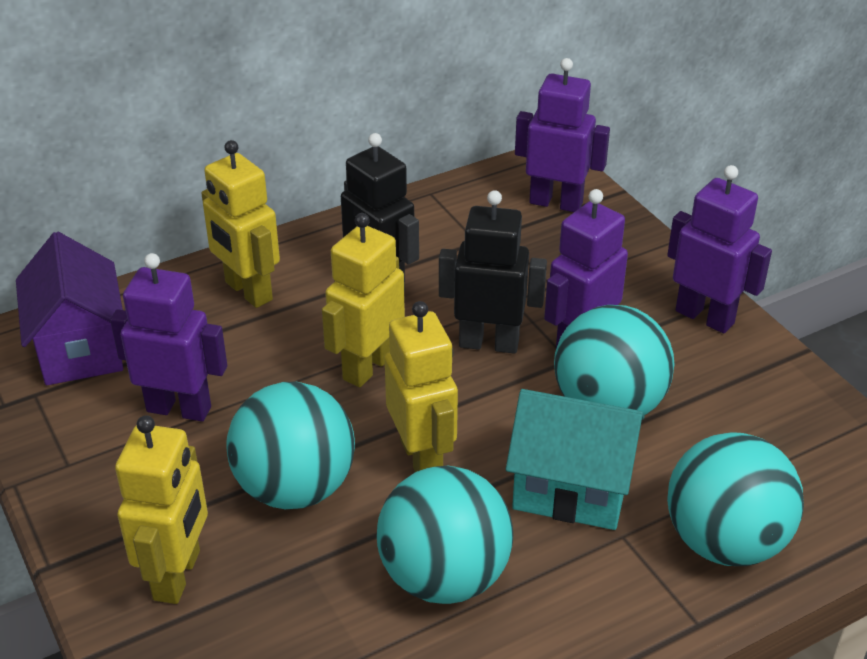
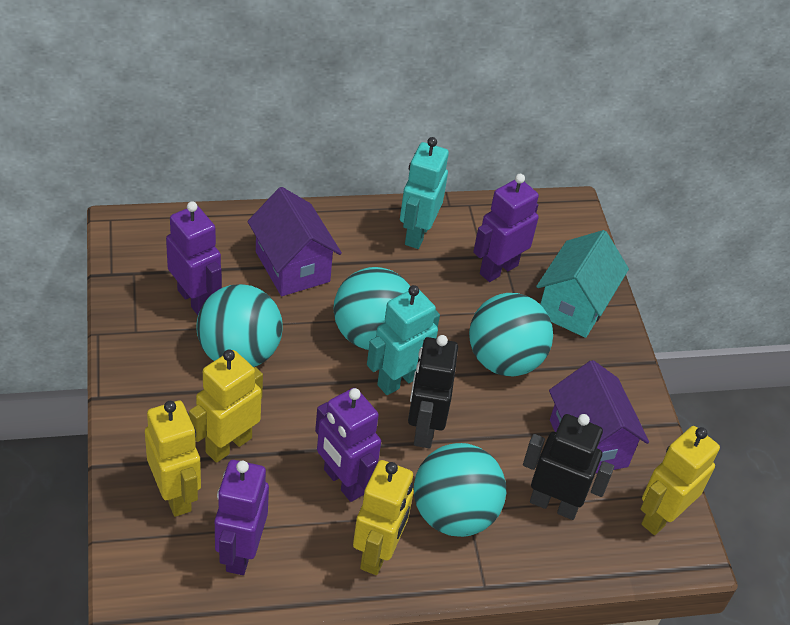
purple house: 1 -> 2
turquoise robot: 0 -> 2

